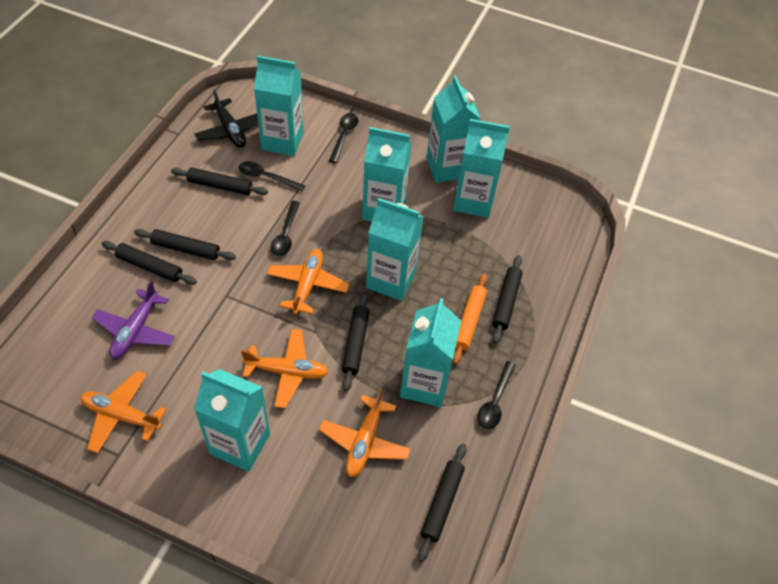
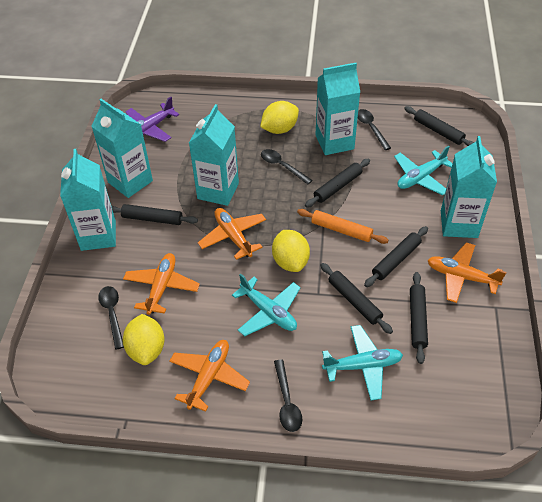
black plane: 1 -> 0
turquoise carton: 7 -> 5
turquoise plane: 0 -> 3
yellow lemon: 0 -> 3

